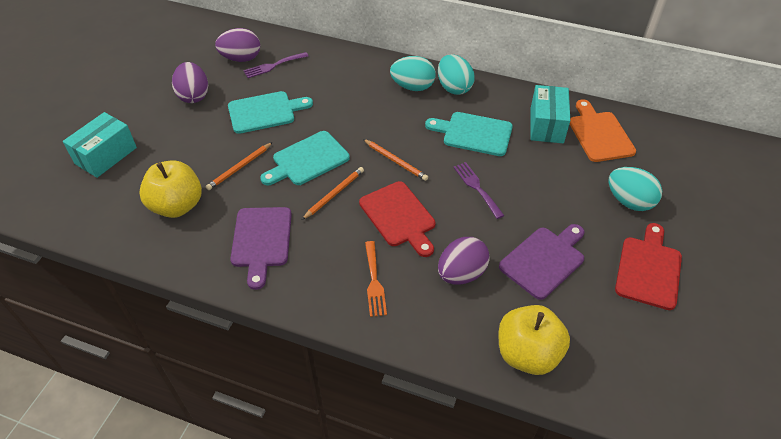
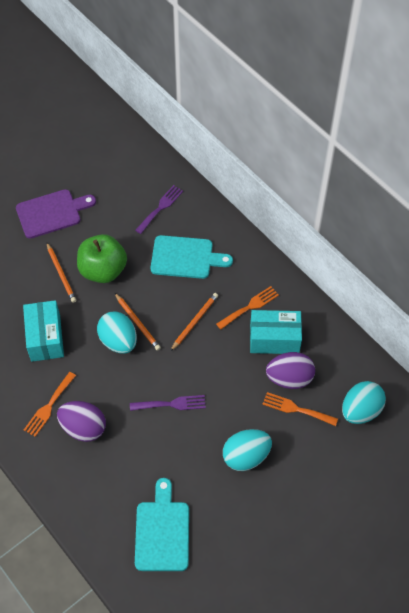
green apple: 0 -> 1
orange cutting board: 1 -> 0
orange fork: 1 -> 3
purple cutting board: 2 -> 1
purple egg: 3 -> 2
red cutting board: 2 -> 0
turquoise cutting board: 3 -> 2
yellow apple: 2 -> 0

